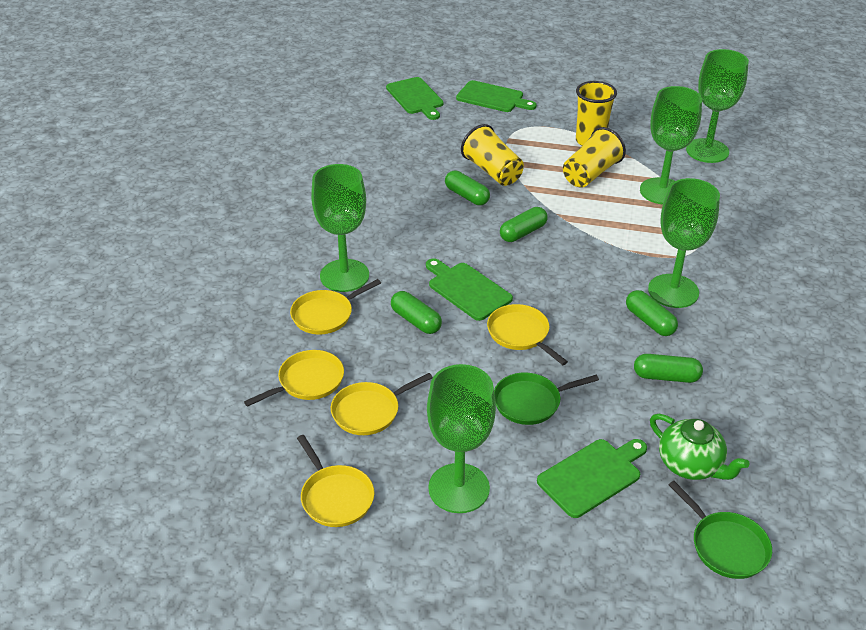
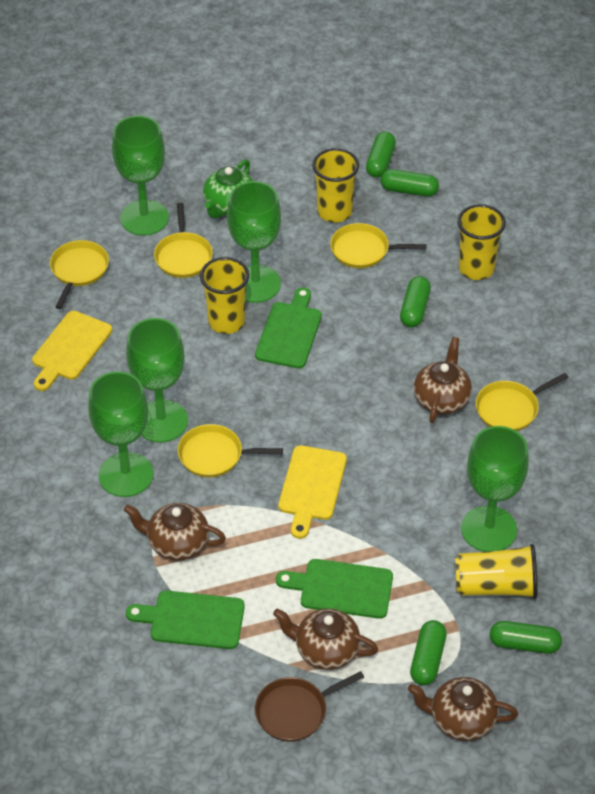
brown pan: 0 -> 1
brown teapot: 0 -> 4
green cutting board: 4 -> 3
green pan: 2 -> 0
yellow cup: 3 -> 4
yellow cutting board: 0 -> 2

